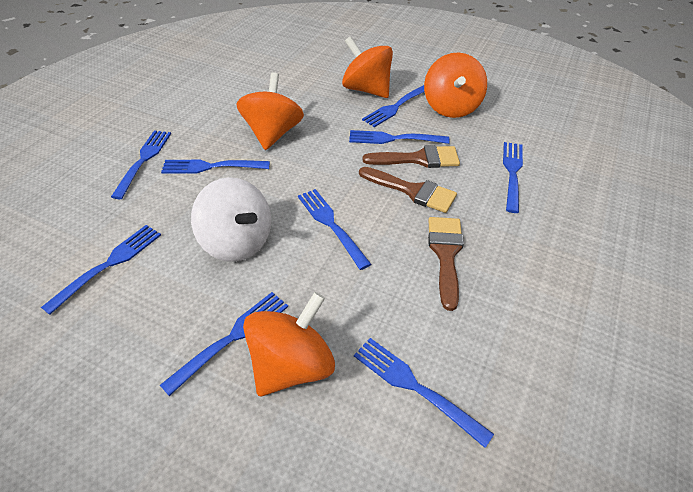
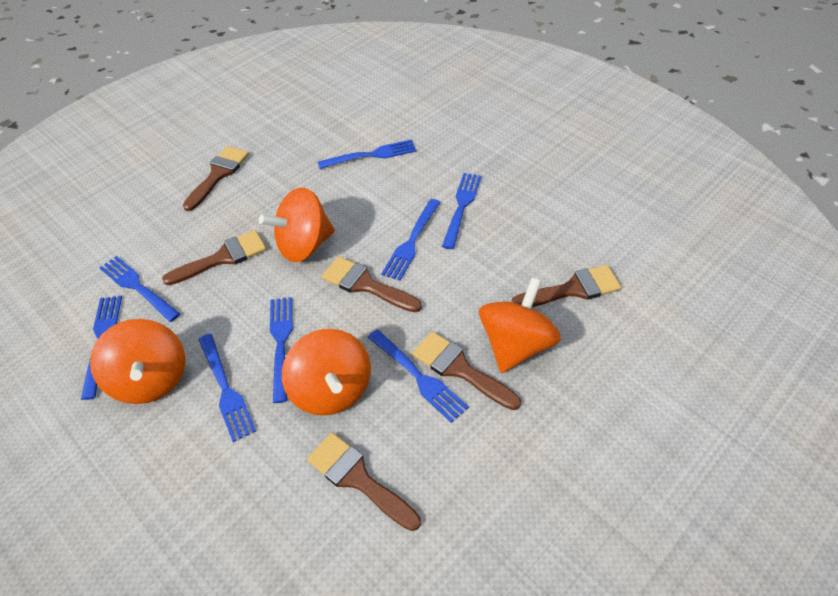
blue fork: 9 -> 8
brown brush: 3 -> 6
white spinning top: 1 -> 0

